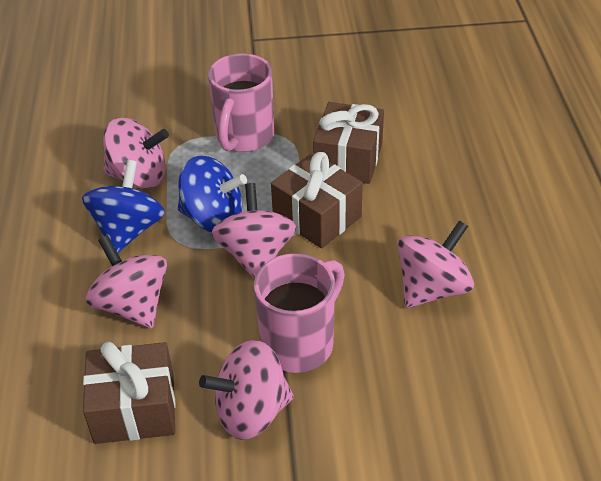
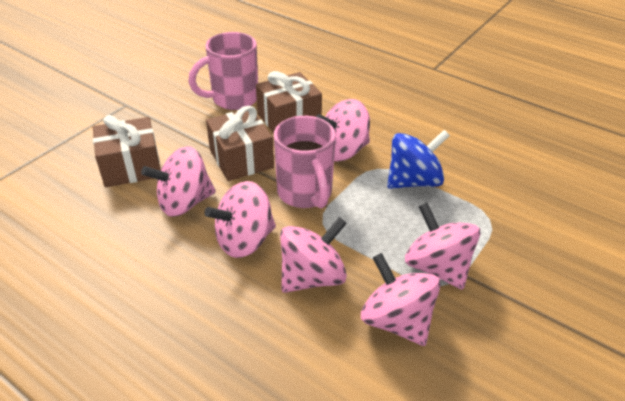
blue spinning top: 2 -> 1
pink spinning top: 5 -> 6

